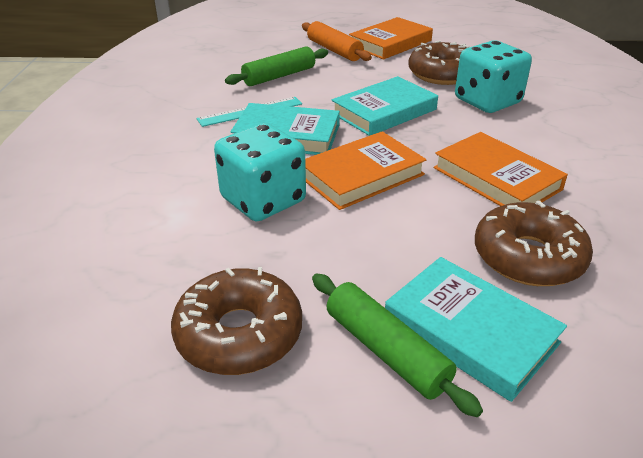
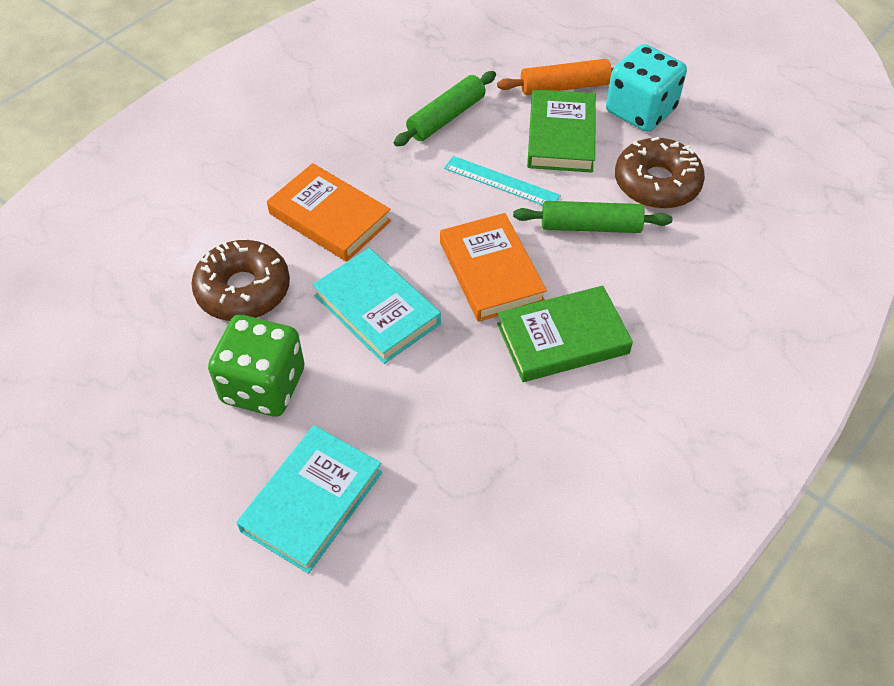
brown donut: 3 -> 2
green book: 0 -> 2
green dice: 0 -> 1
orange book: 3 -> 2
turquoise book: 3 -> 2
turquoise dice: 2 -> 1

